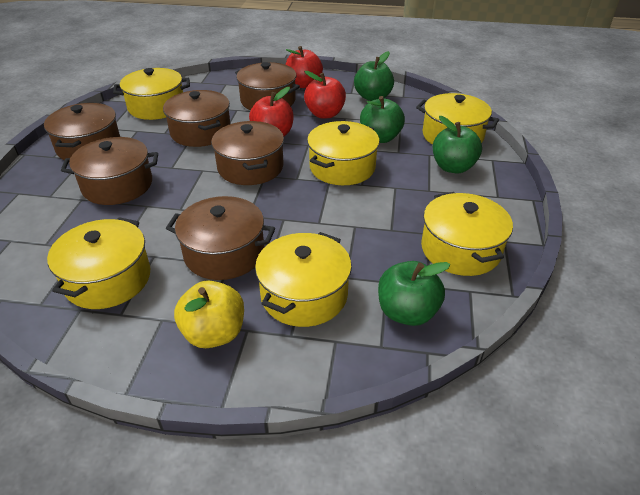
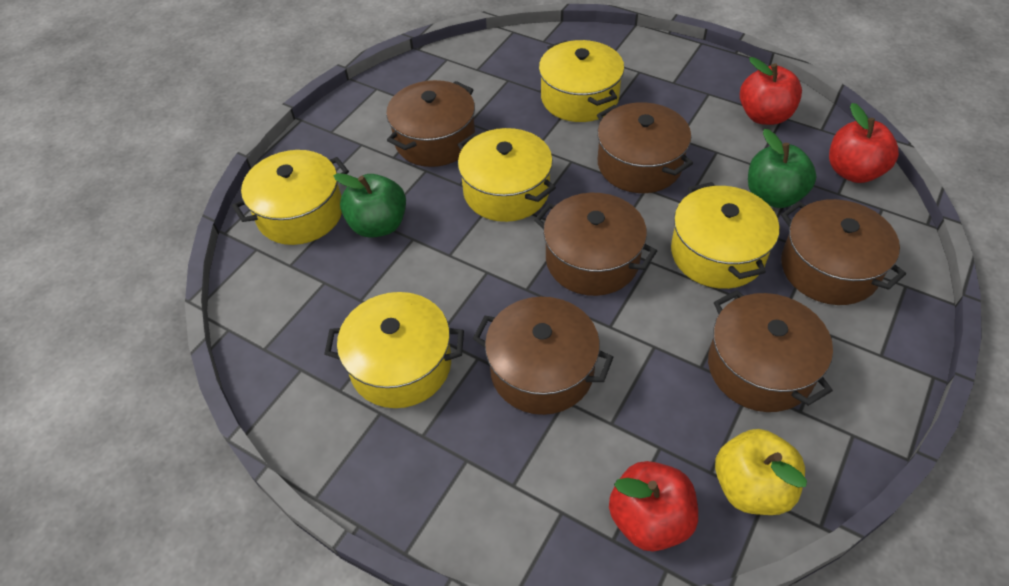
green apple: 4 -> 2
yellow pot: 6 -> 5

